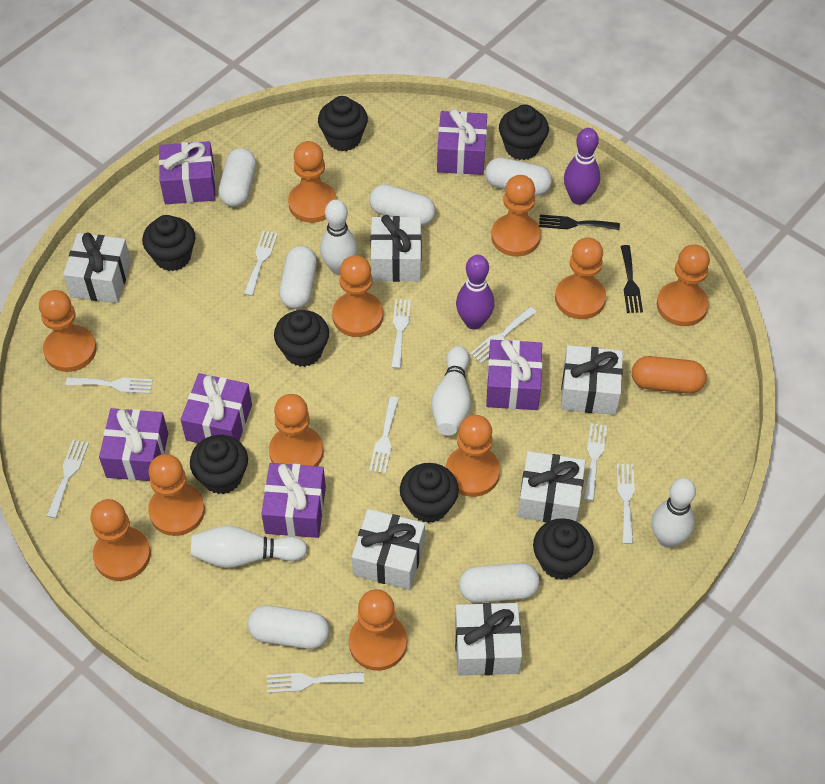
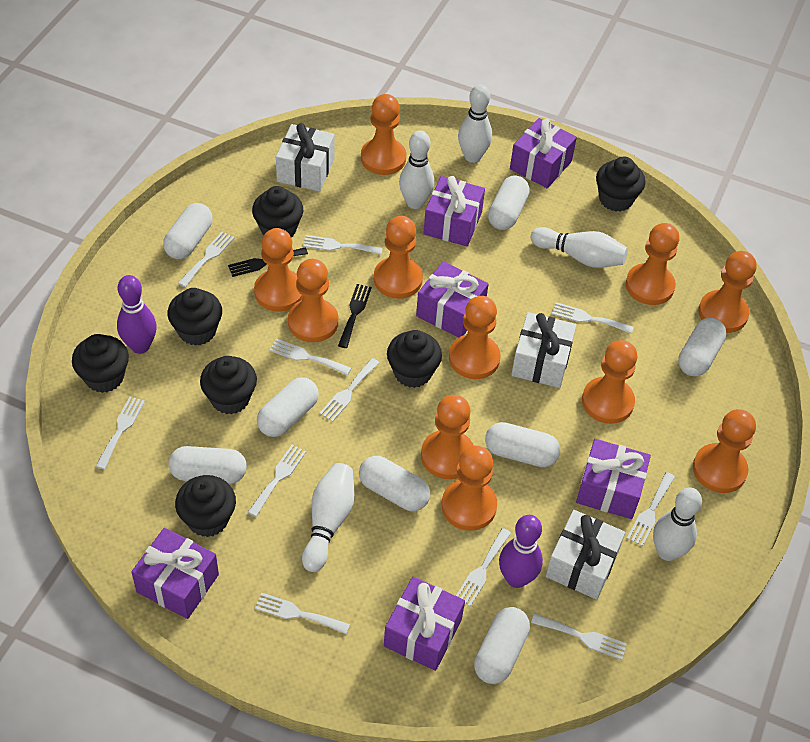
orange capsule: 1 -> 0
white bowling pin: 4 -> 5
white capsule: 6 -> 8
white fork: 9 -> 11
white gift: 6 -> 3

